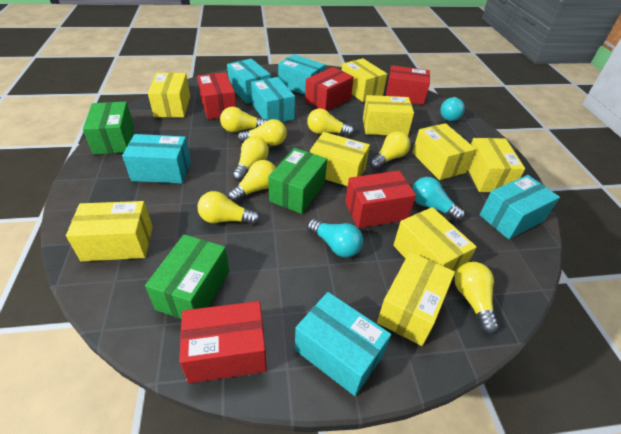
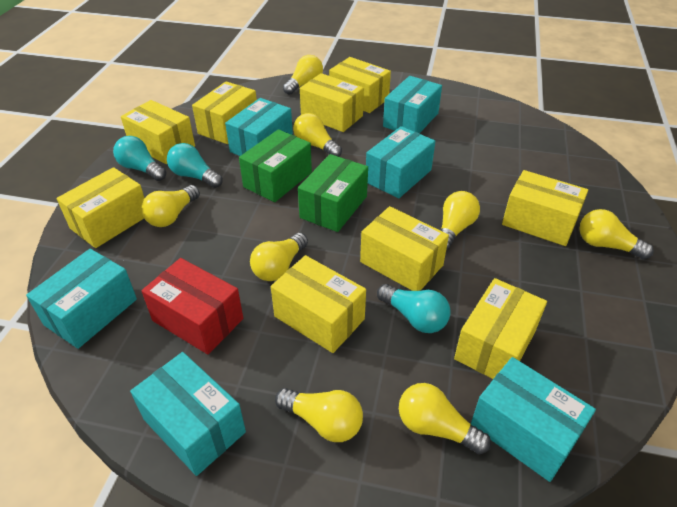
green box: 3 -> 2
red box: 5 -> 1

